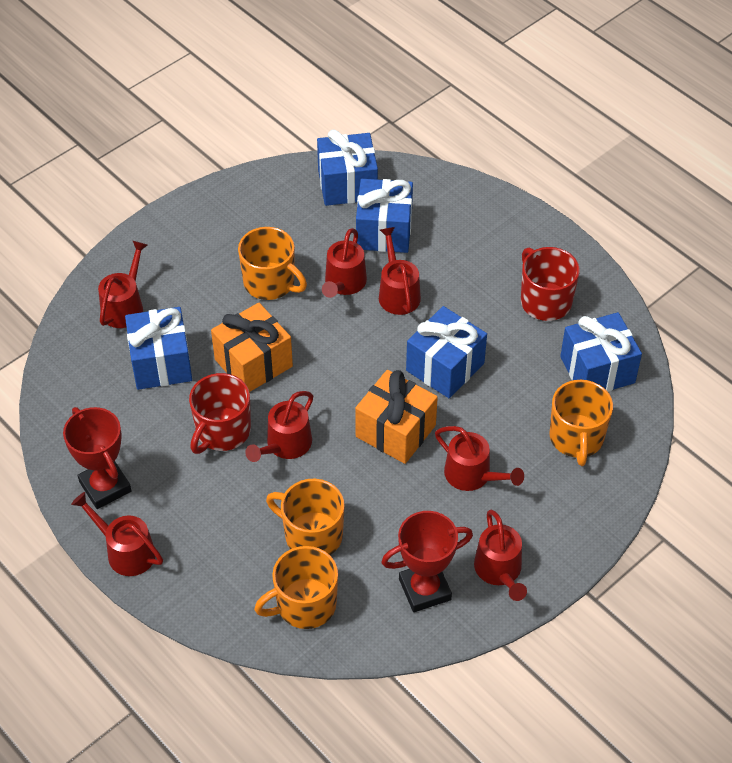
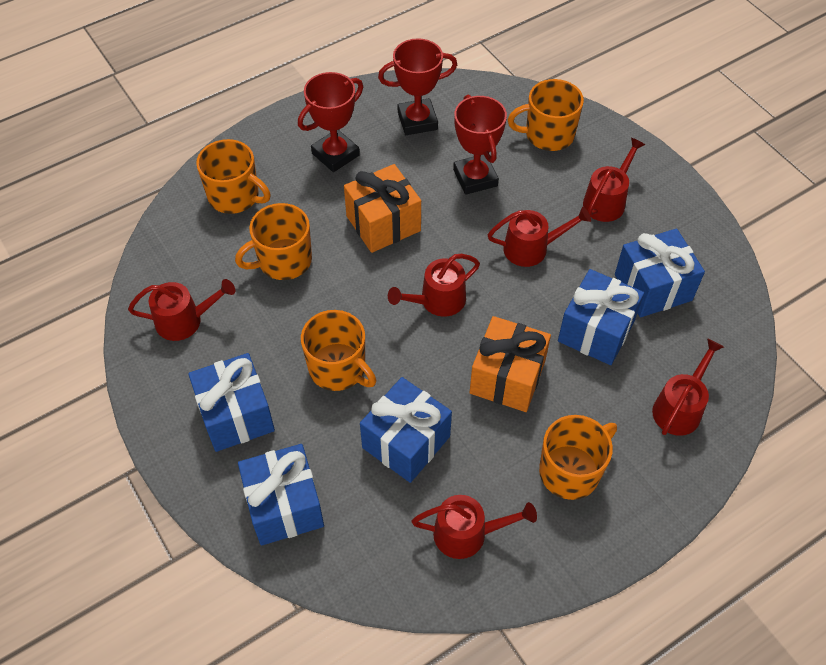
orange mug: 4 -> 5
red mug: 2 -> 0
red trophy: 2 -> 3
red watering can: 7 -> 6

